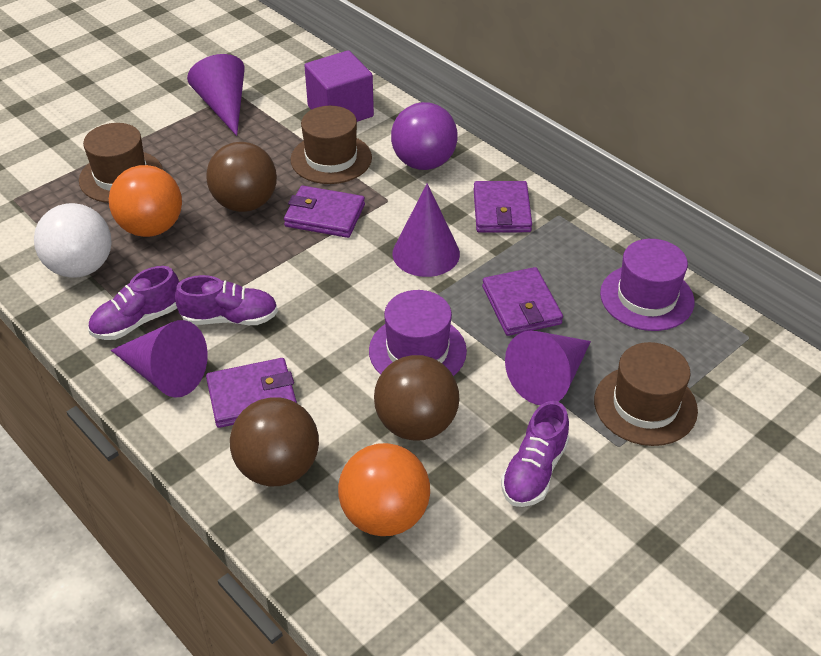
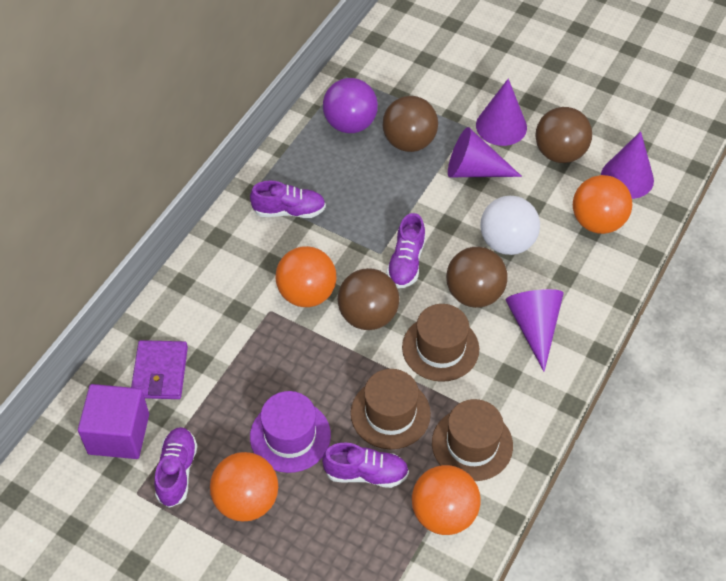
brown ball: 3 -> 4
orange ball: 2 -> 4
purple hat: 2 -> 1
purple shoe: 3 -> 4
purple wallet: 4 -> 1

